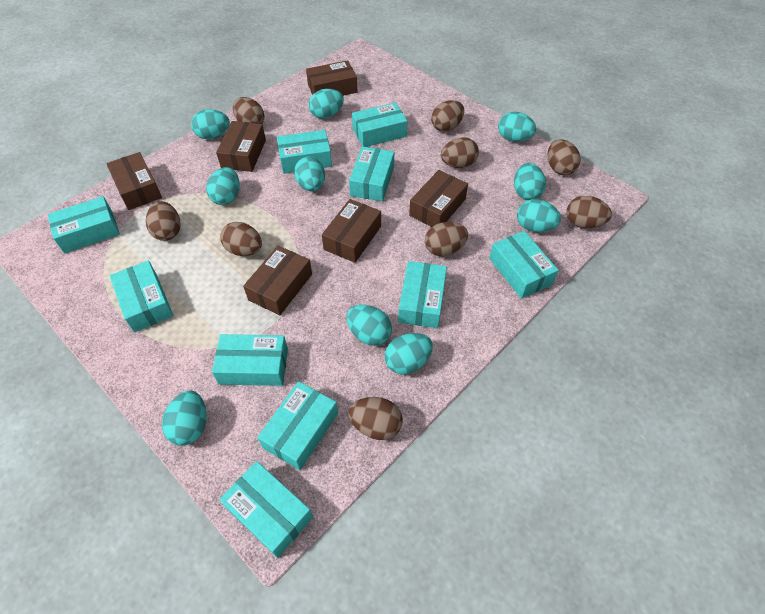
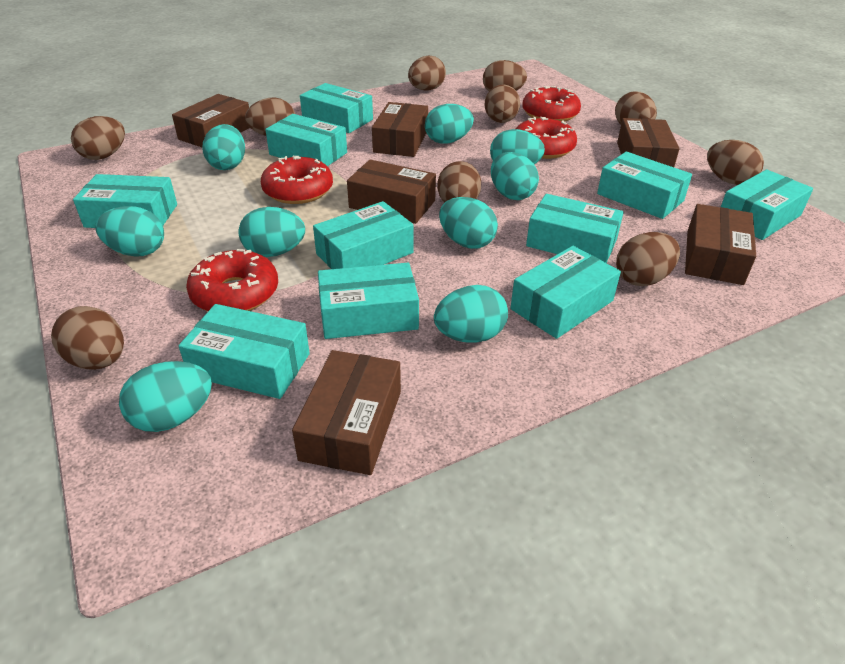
brown egg: 9 -> 10
red donut: 0 -> 4
turquoise egg: 10 -> 9

